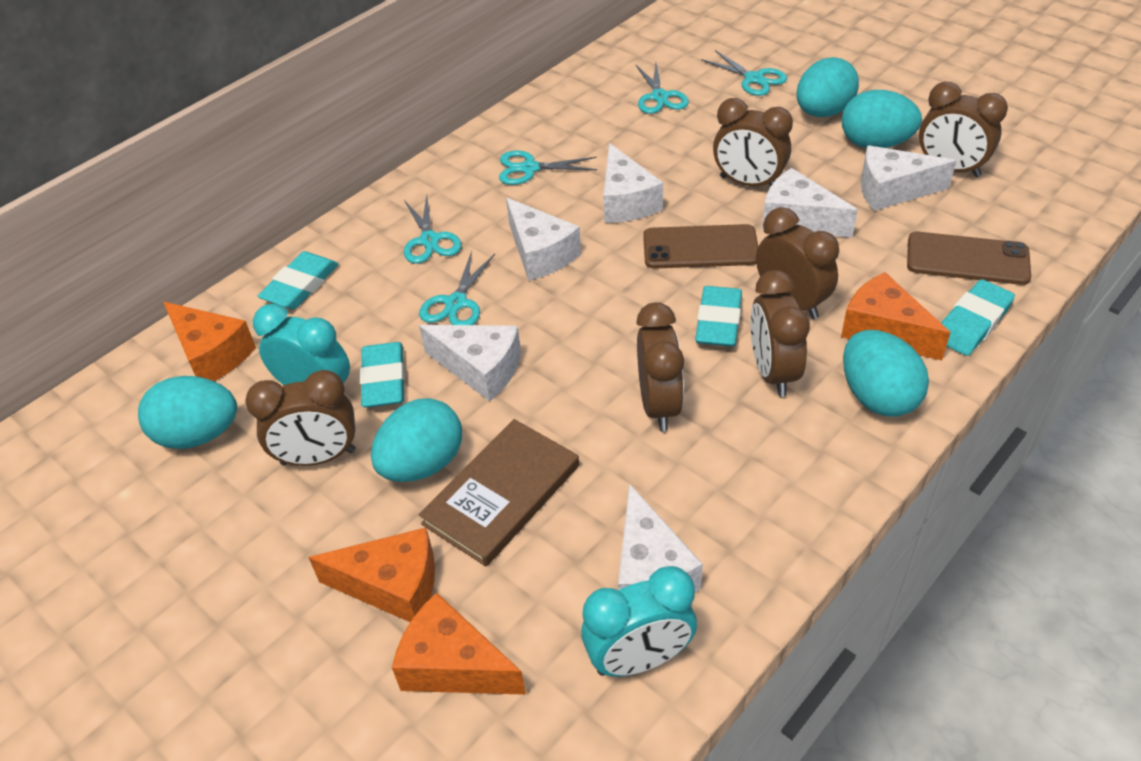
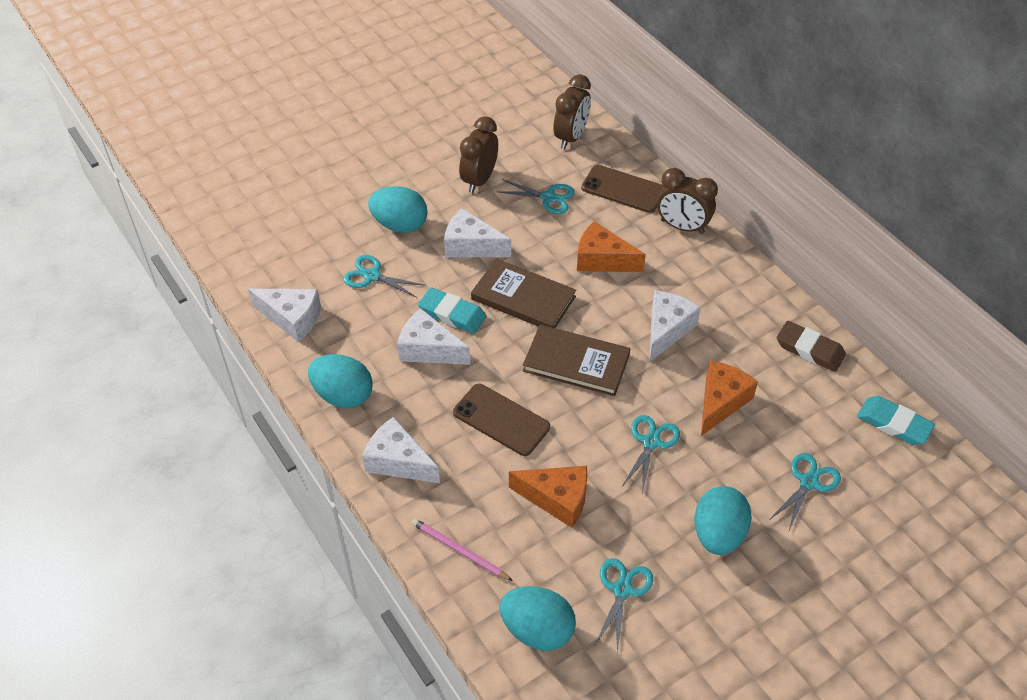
brown book: 1 -> 2
brown clock: 6 -> 3
brown eraser: 0 -> 1
orange cheese: 4 -> 3
pink pencil: 0 -> 1
turquoise clock: 2 -> 0
turquoise egg: 5 -> 4
turquoise eraser: 4 -> 2
white cheese: 6 -> 5

